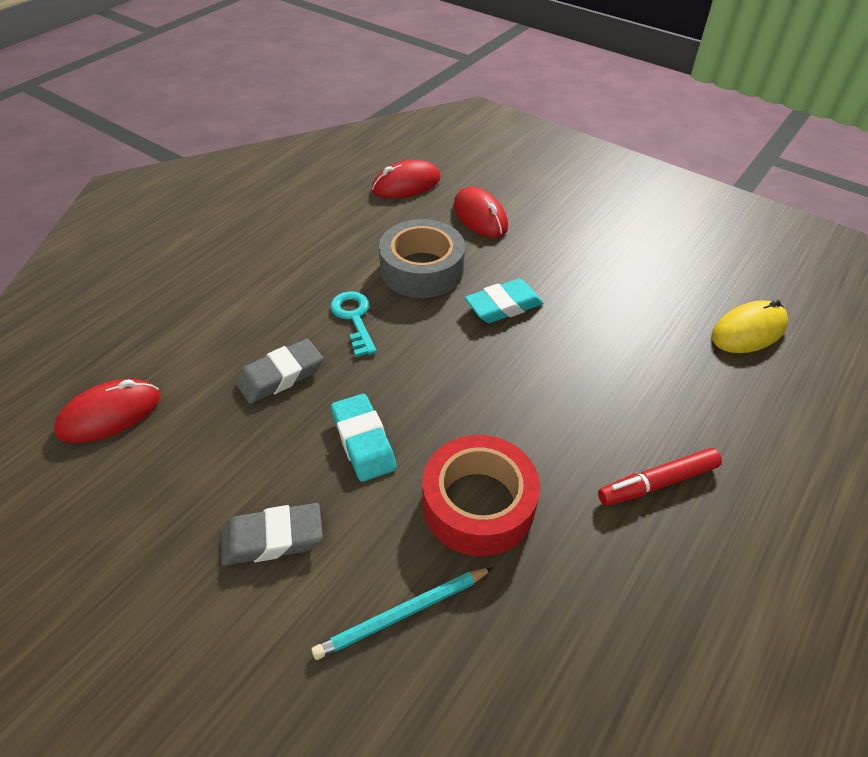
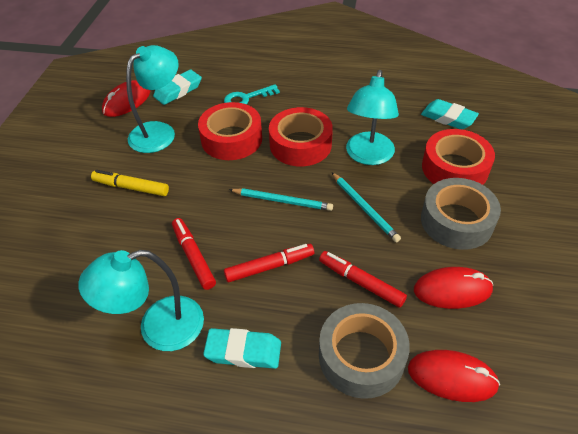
grey eraser: 2 -> 0
grey tape: 1 -> 2
red marker: 1 -> 3
red tape: 1 -> 3
turquoise eraser: 2 -> 3
turquoise lamp: 0 -> 3
turquoise pencil: 1 -> 2
yellow marker: 0 -> 1
yellow mouse: 1 -> 0

